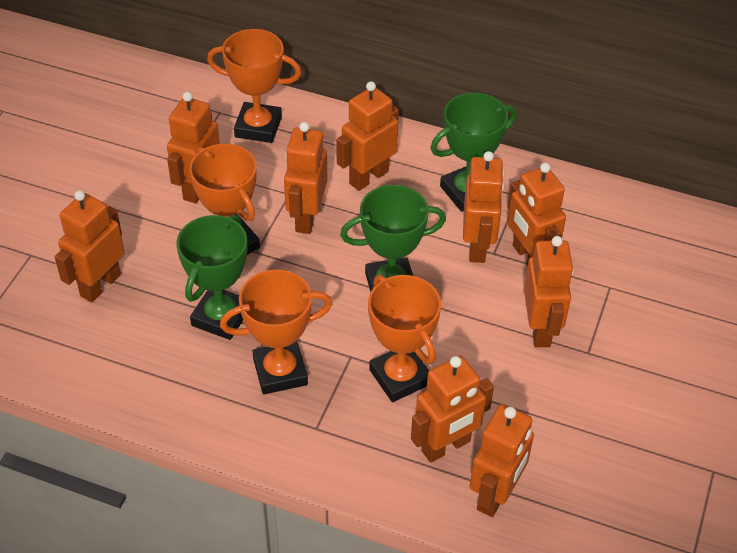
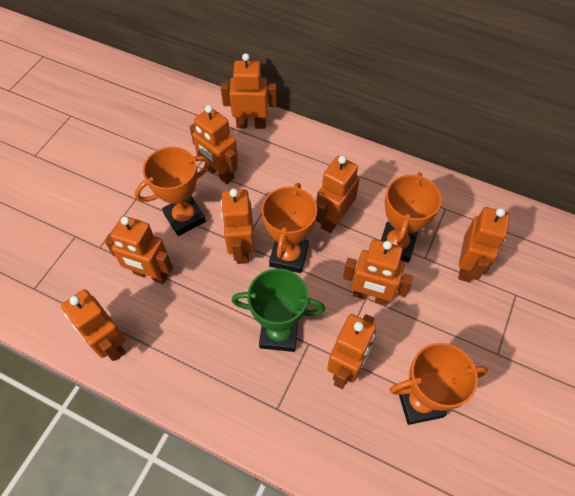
green trophy: 3 -> 1

